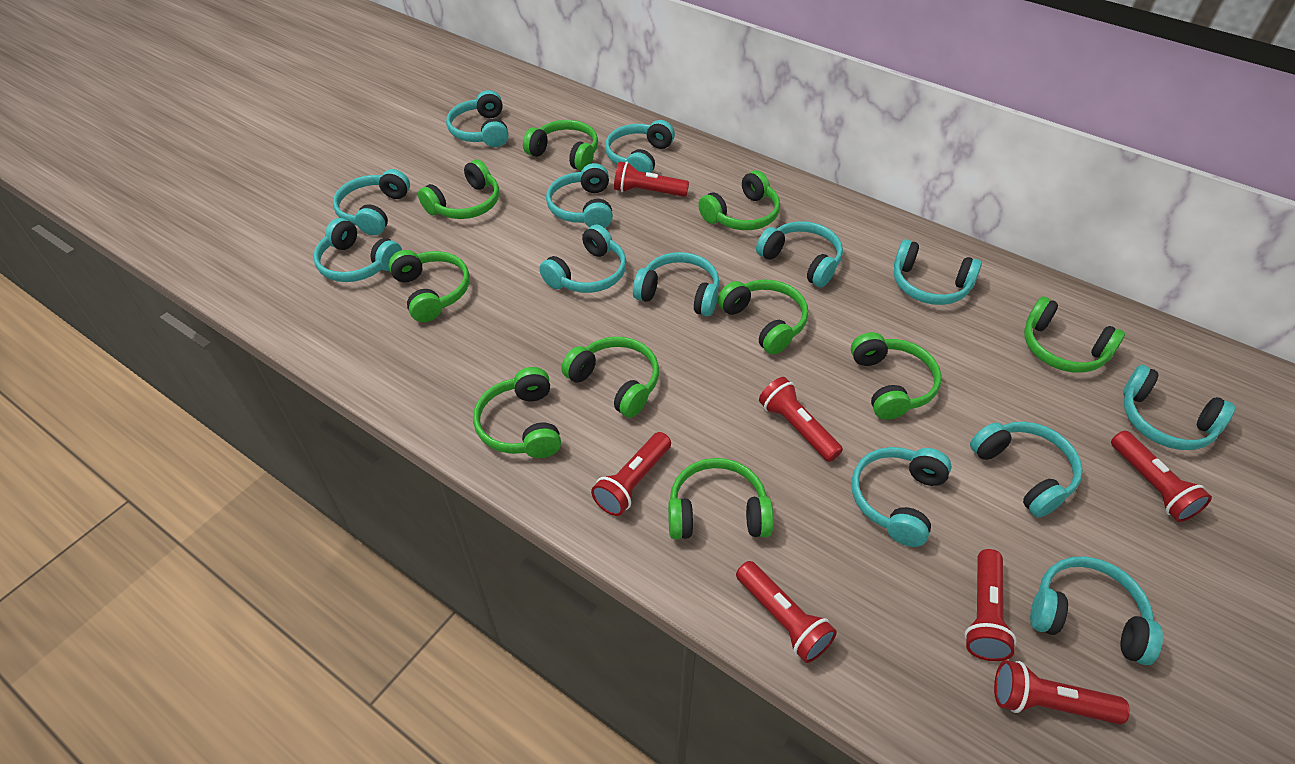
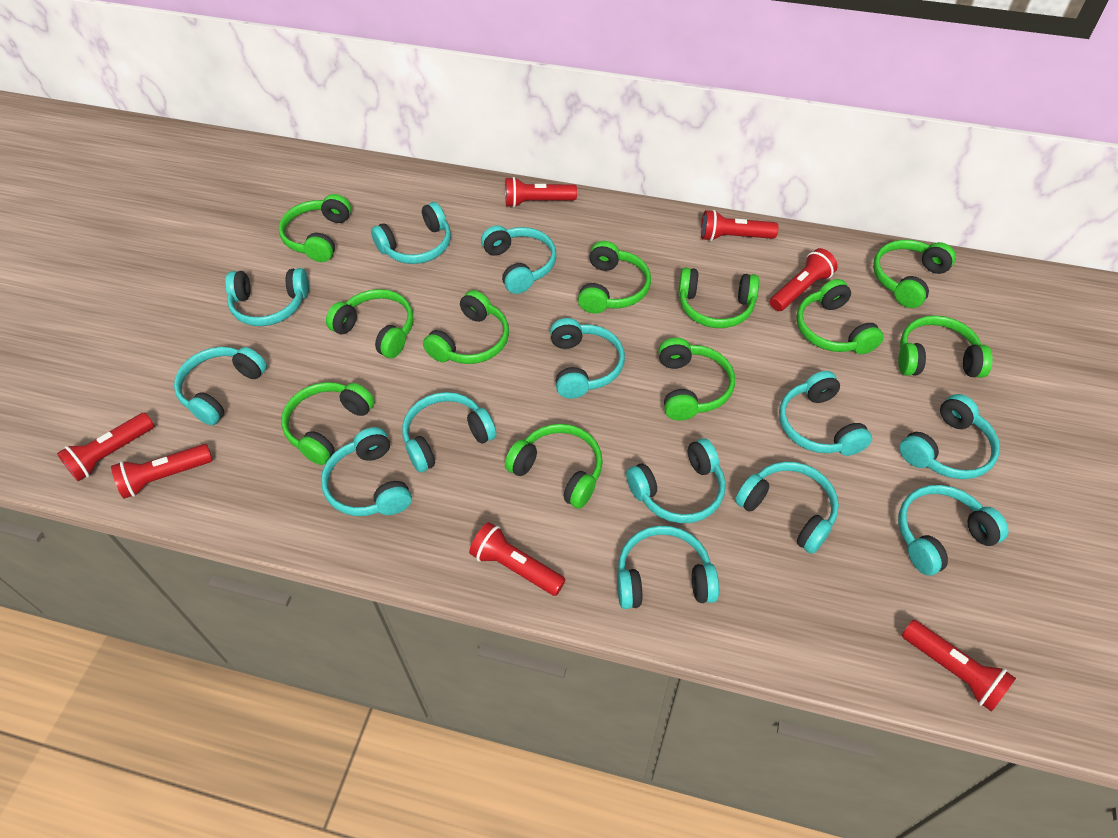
green headphones: 10 -> 11

